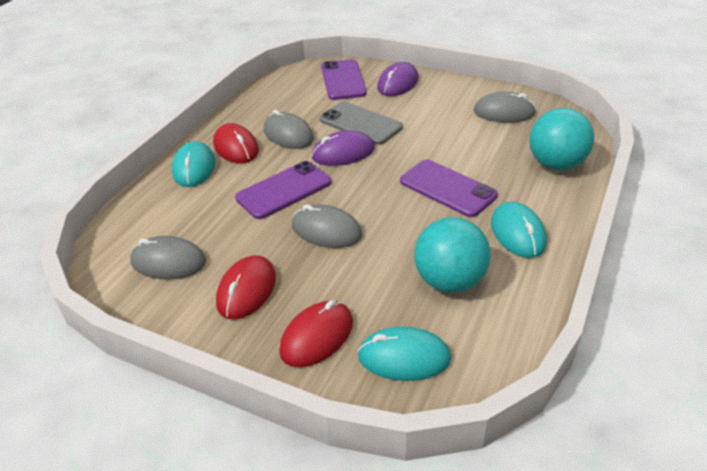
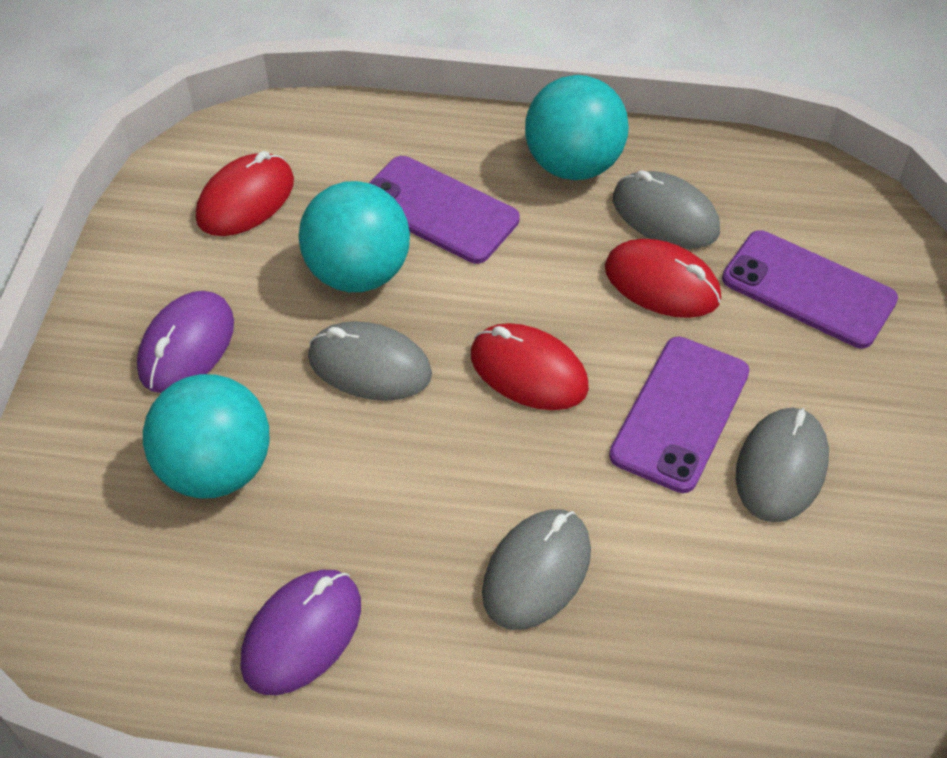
grey phone: 1 -> 0
turquoise ball: 2 -> 3
turquoise mouse: 3 -> 0

